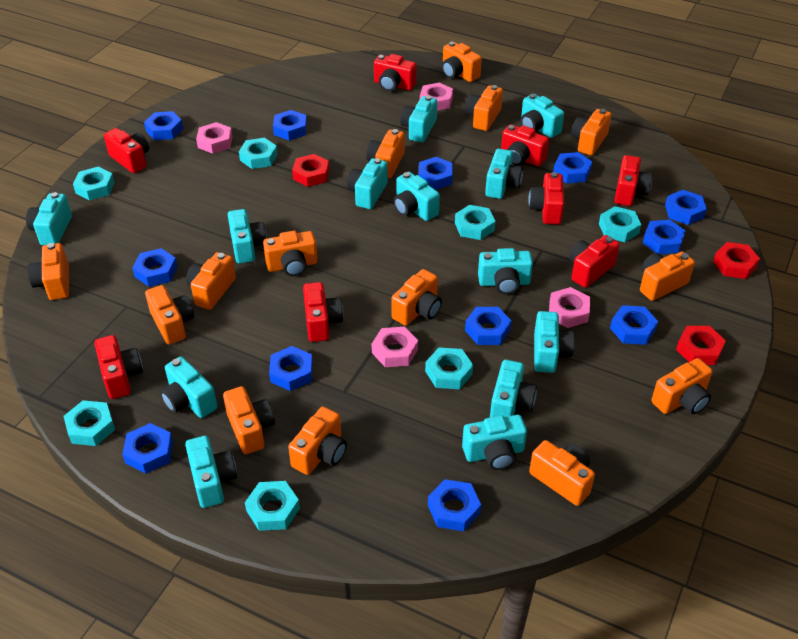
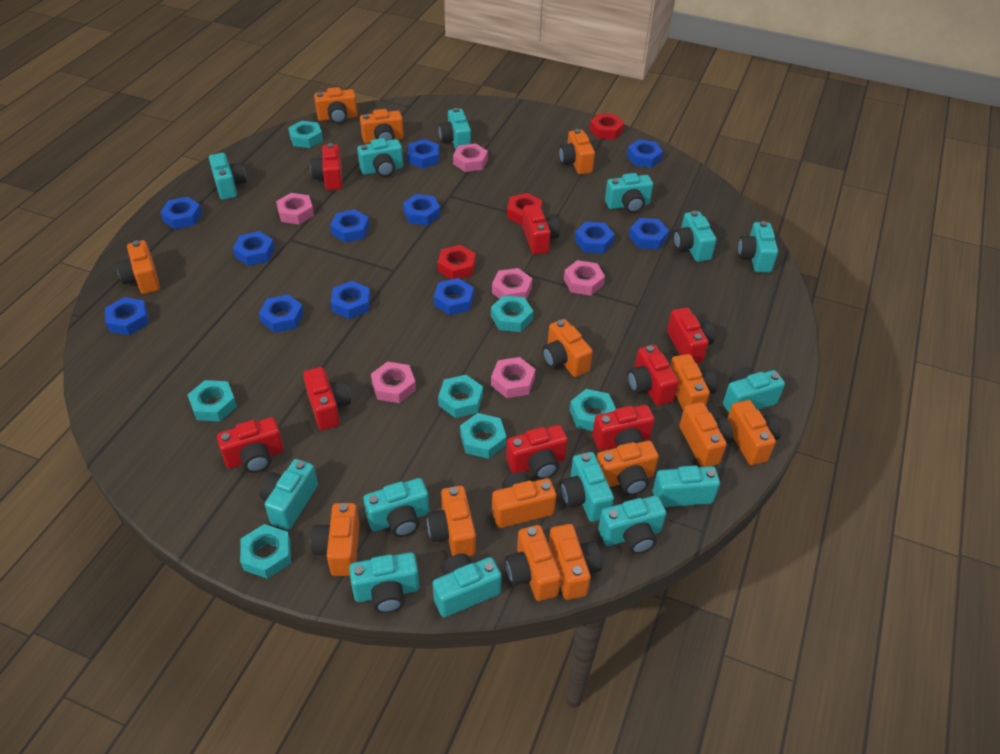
pink nut: 4 -> 6
turquoise camera: 13 -> 14

